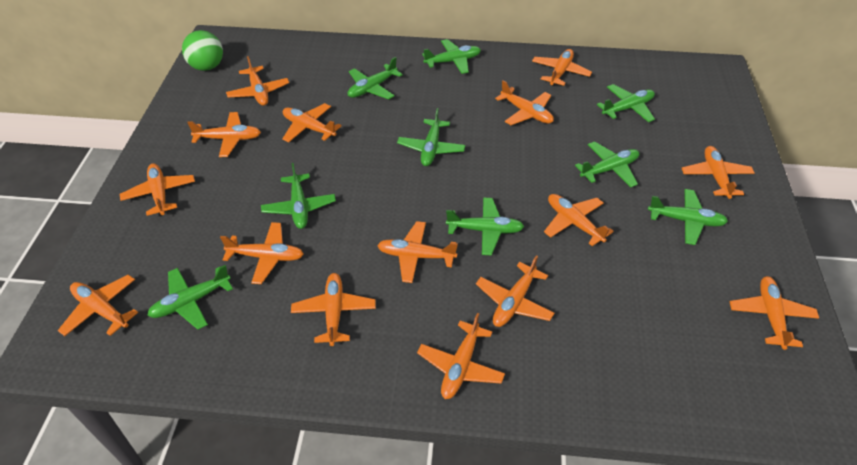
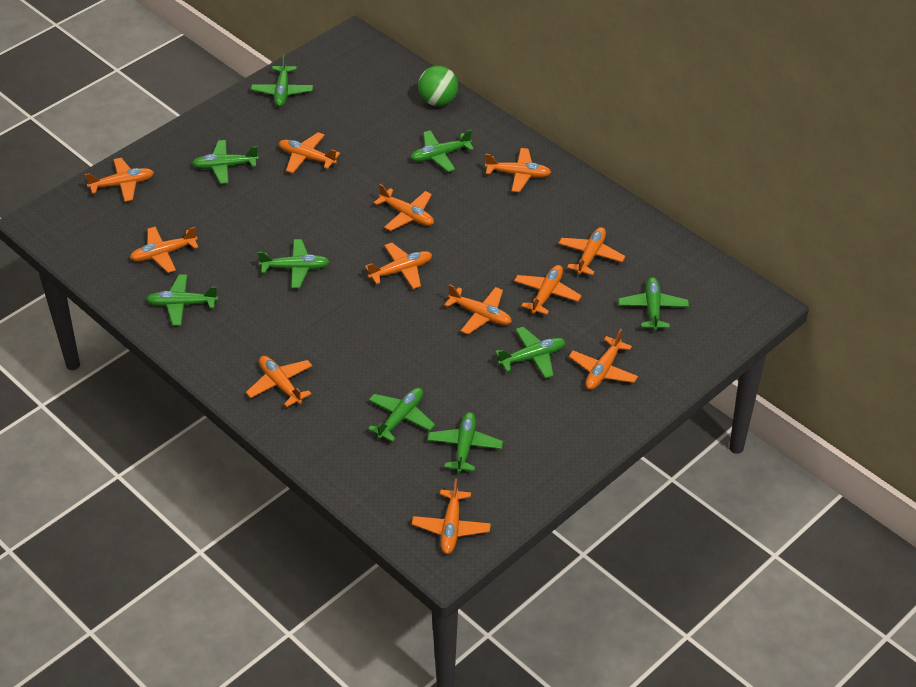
orange plane: 15 -> 12

